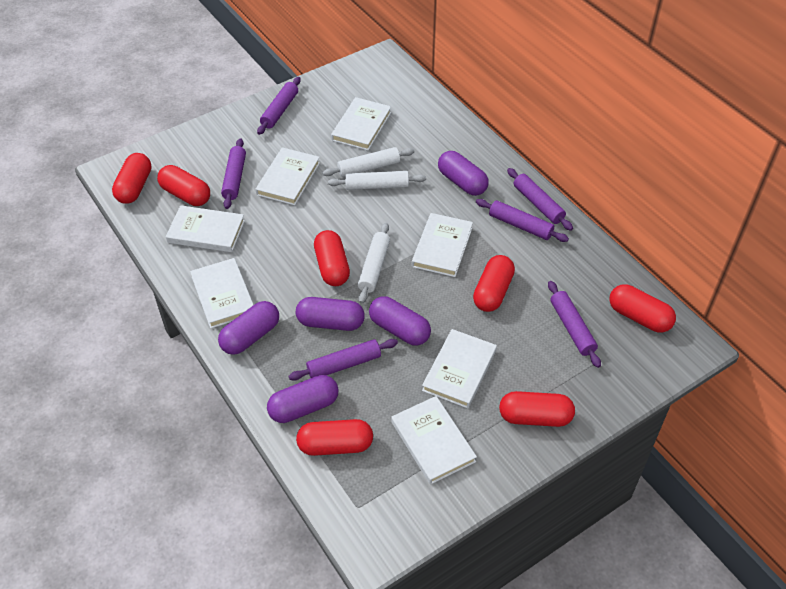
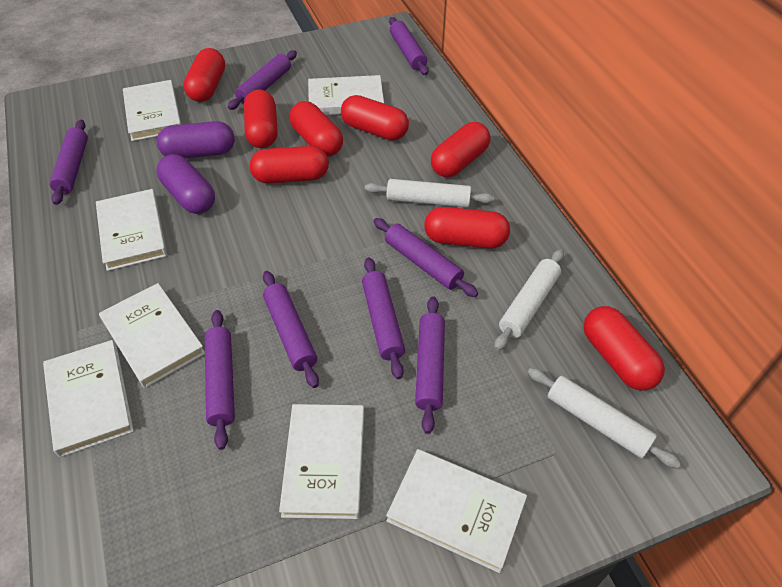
purple capsule: 5 -> 2
purple rolling pin: 6 -> 8
red capsule: 7 -> 8

